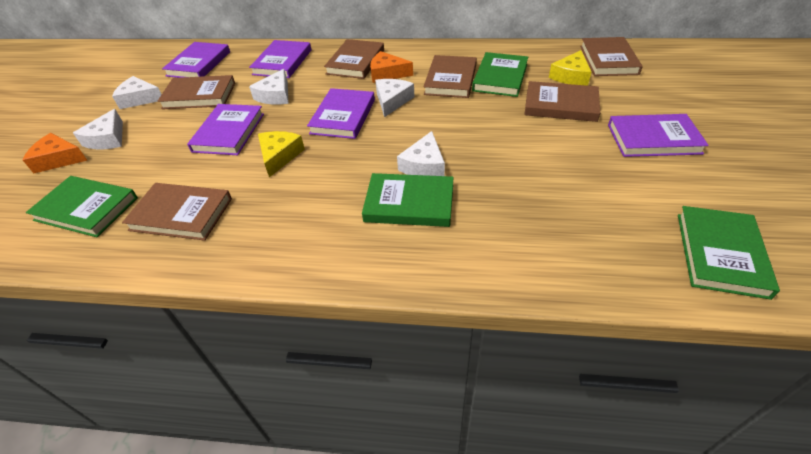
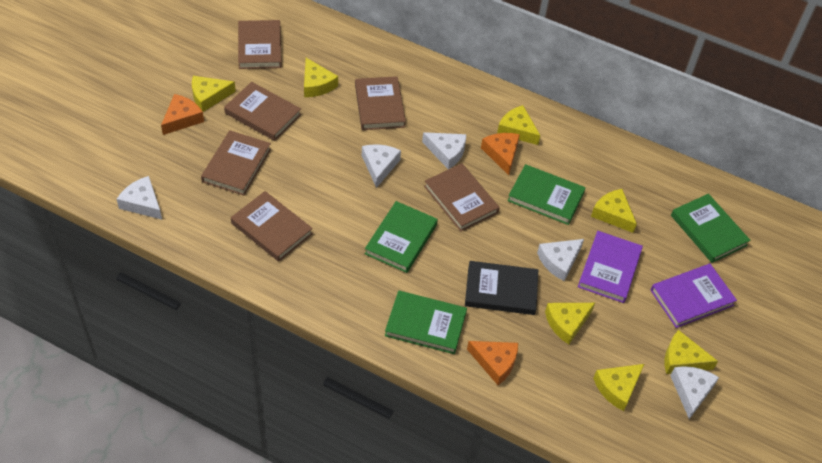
black book: 0 -> 1
orange cheese: 2 -> 3
purple book: 5 -> 2
yellow cheese: 2 -> 7

